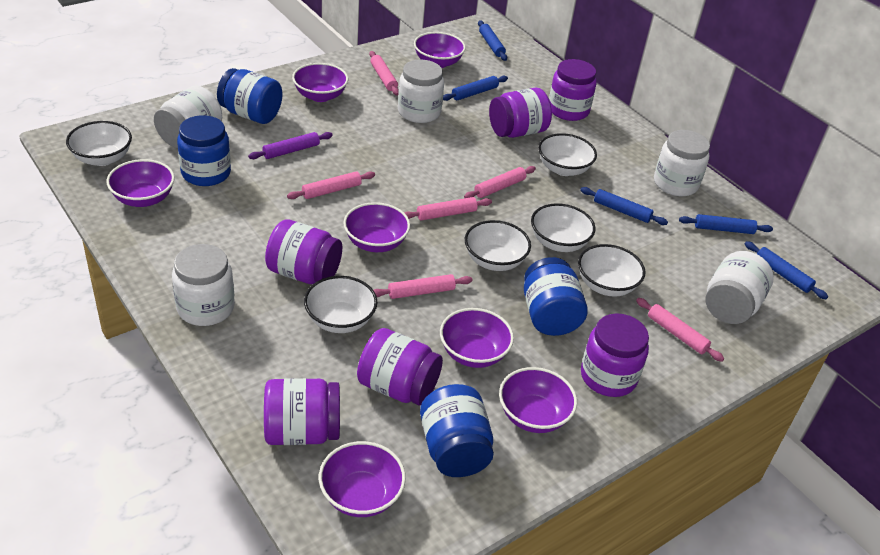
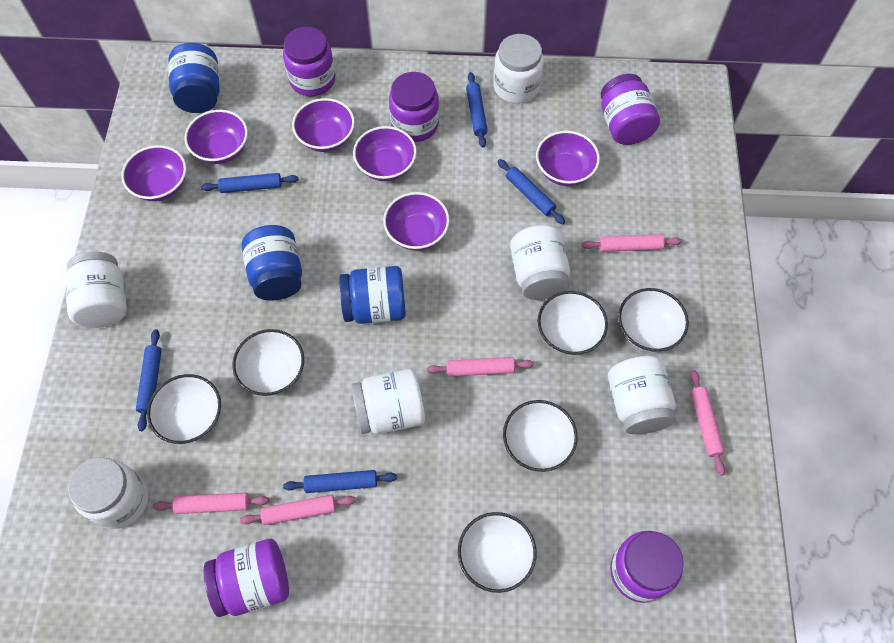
blue jar: 4 -> 3
pink rolling pin: 6 -> 5
purple bowl: 7 -> 6
purple jar: 6 -> 5
purple rolling pin: 1 -> 0
white jar: 5 -> 6

